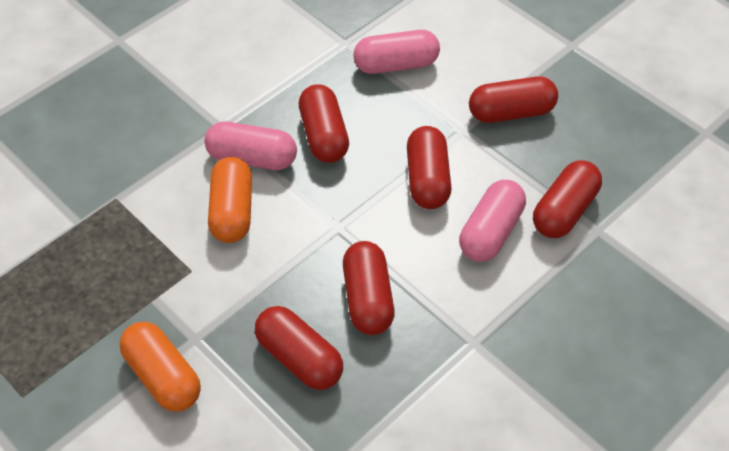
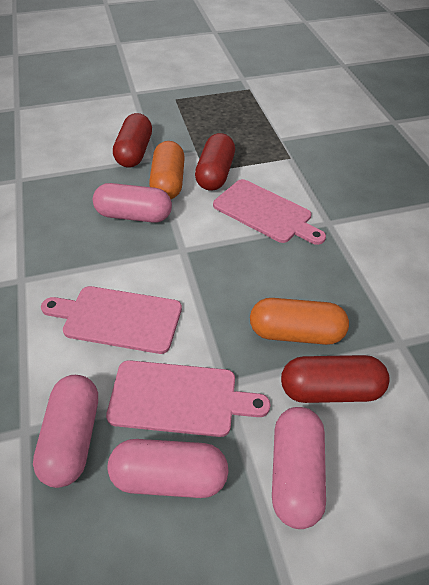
pink capsule: 3 -> 4
pink cutting board: 0 -> 3
red capsule: 6 -> 3

